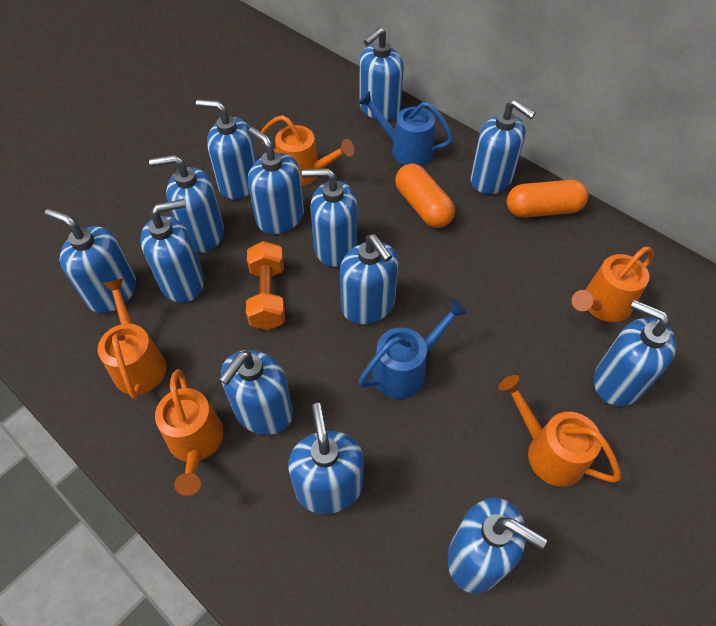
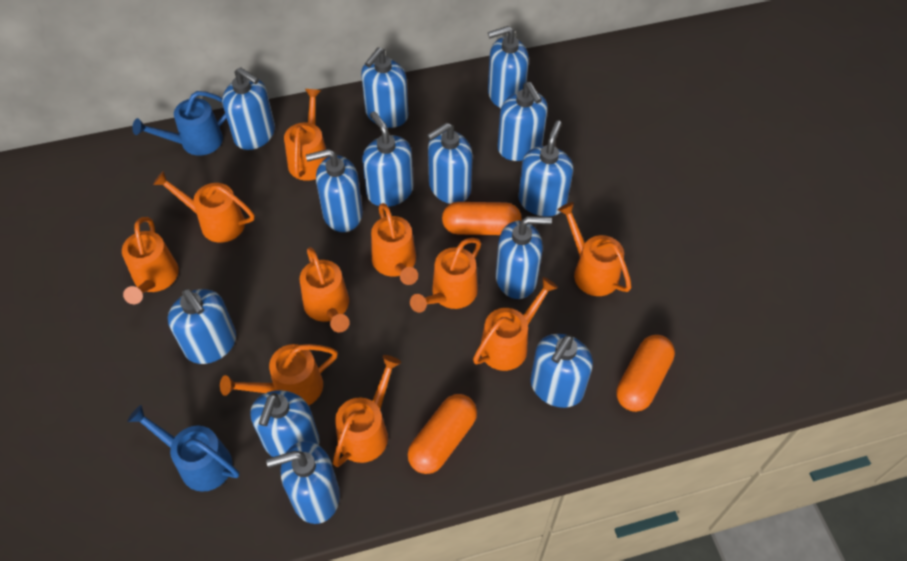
orange capsule: 2 -> 3
orange dumbbell: 1 -> 0
orange watering can: 5 -> 10

